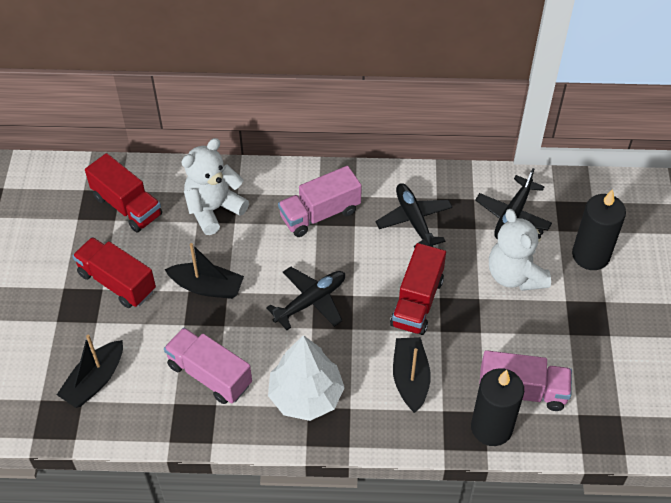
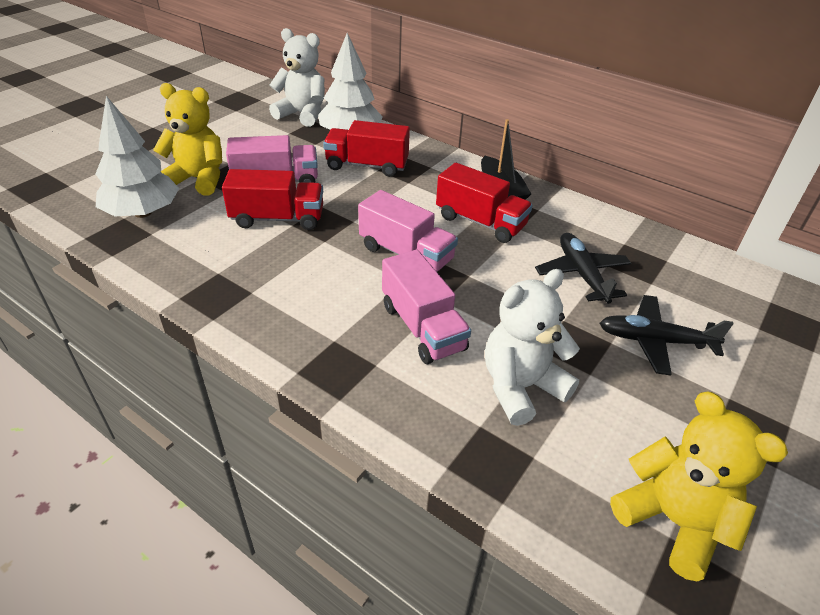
black boat: 3 -> 1
black candle: 2 -> 0
black plane: 3 -> 2
white tree: 1 -> 2
yellow teddy bear: 0 -> 2

